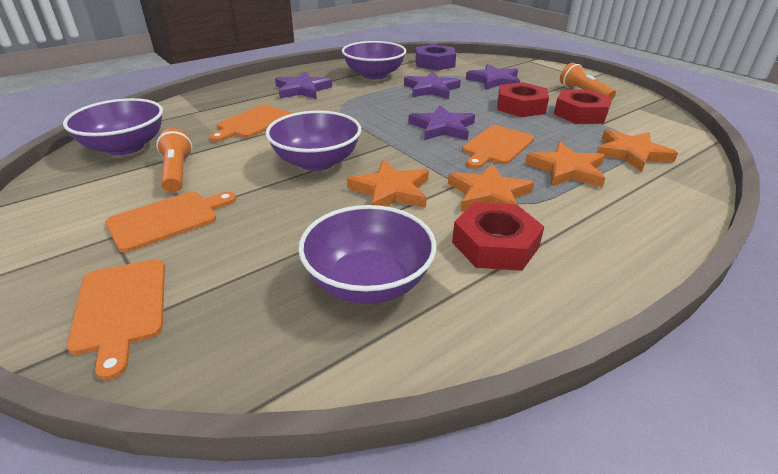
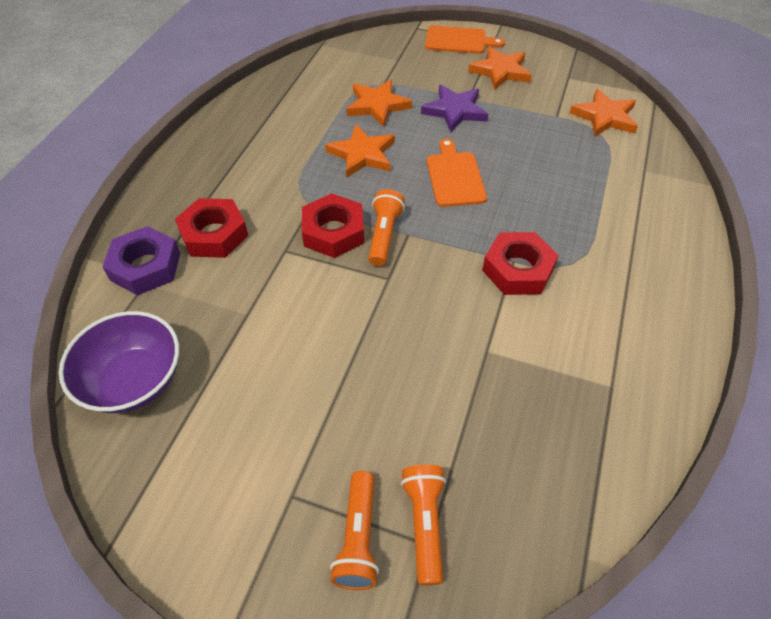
orange cutting board: 4 -> 2
orange flashlight: 2 -> 3
purple bowl: 4 -> 1
purple star: 4 -> 1

